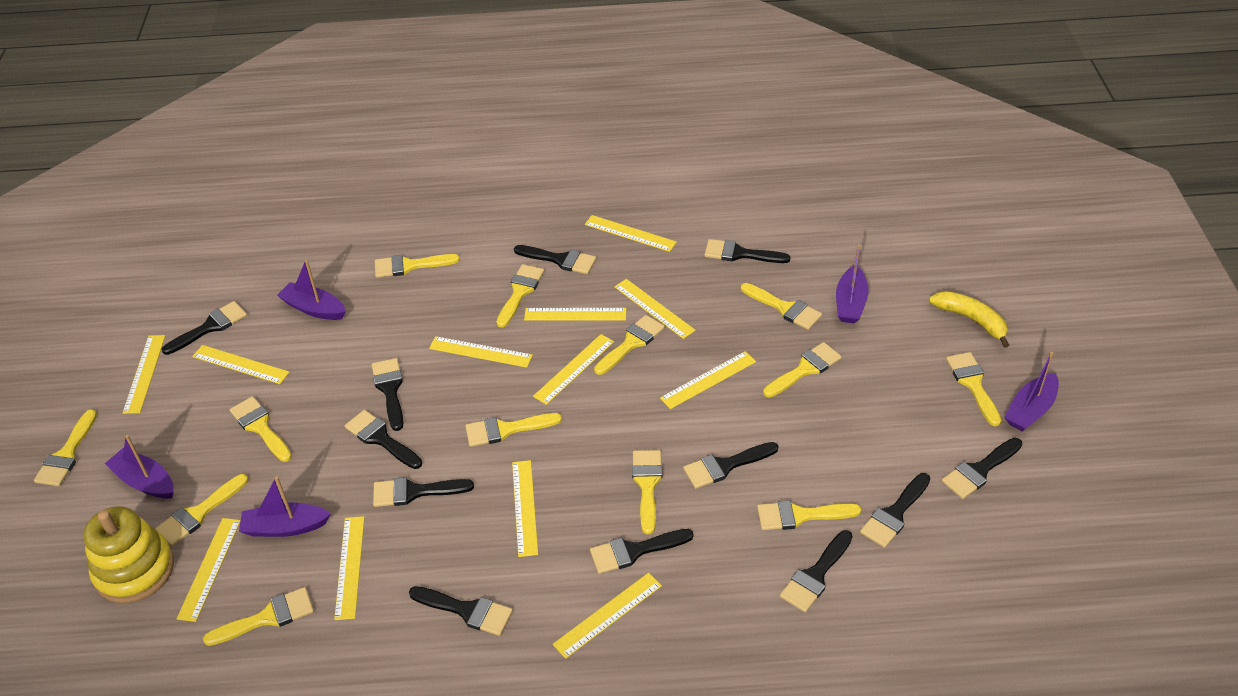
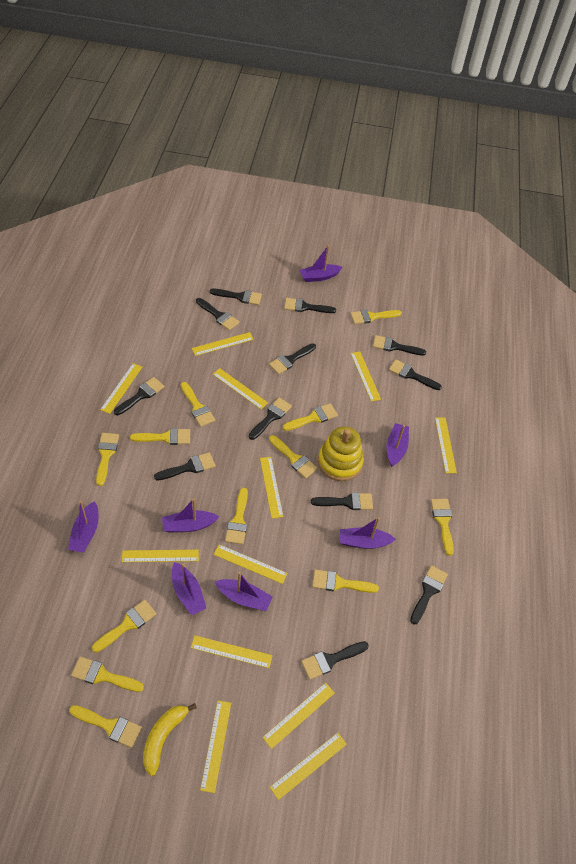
purple boat: 5 -> 7
yellow brush: 13 -> 12

